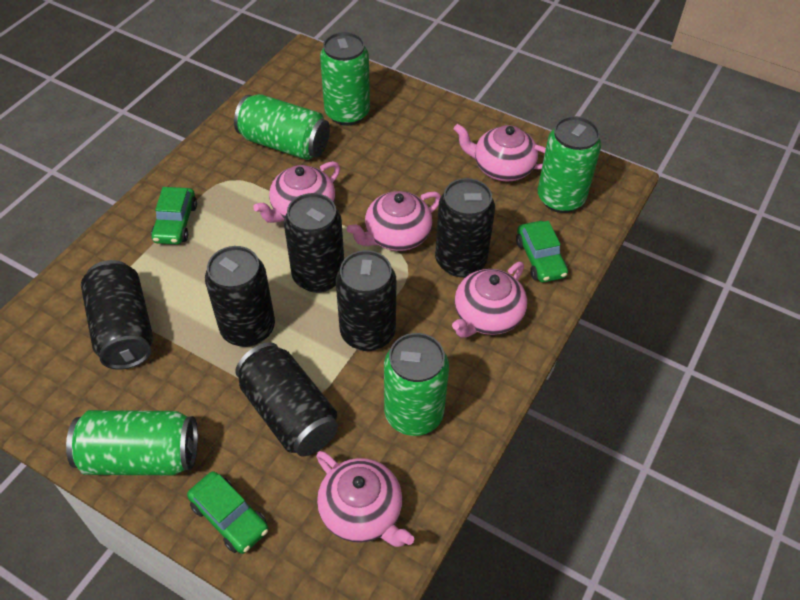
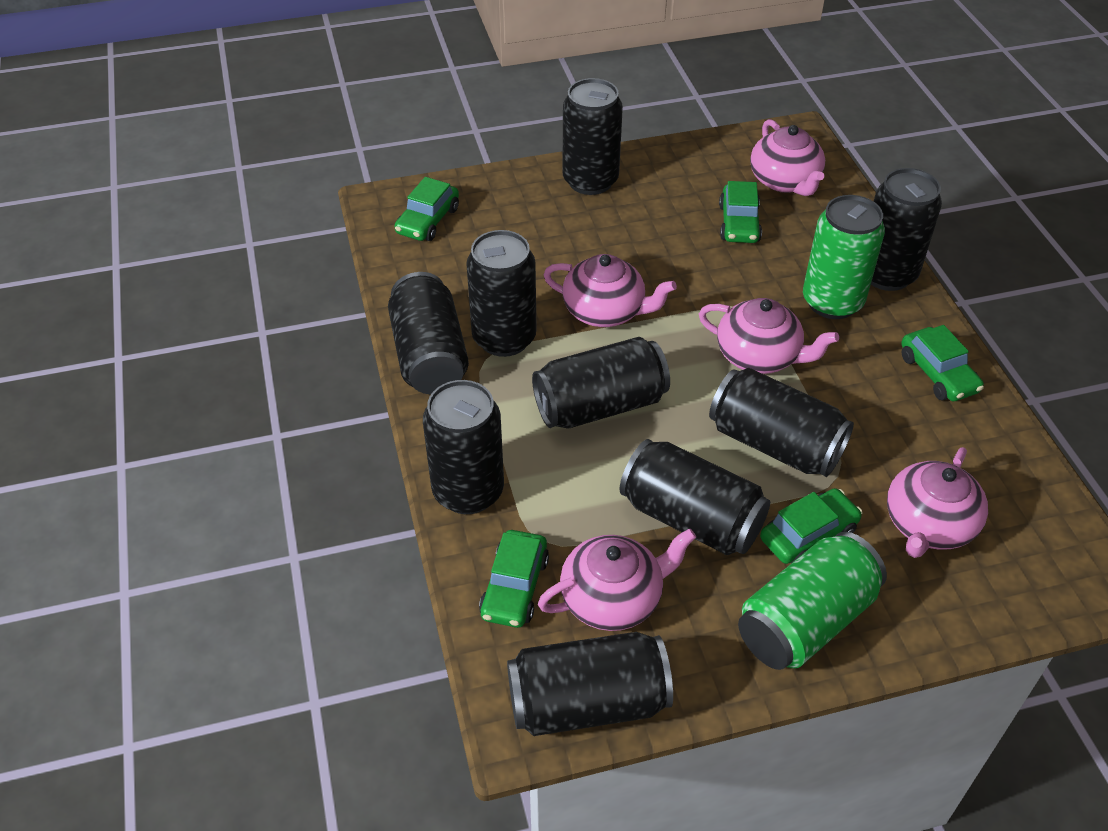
black can: 6 -> 9
green can: 5 -> 2
green car: 3 -> 5

